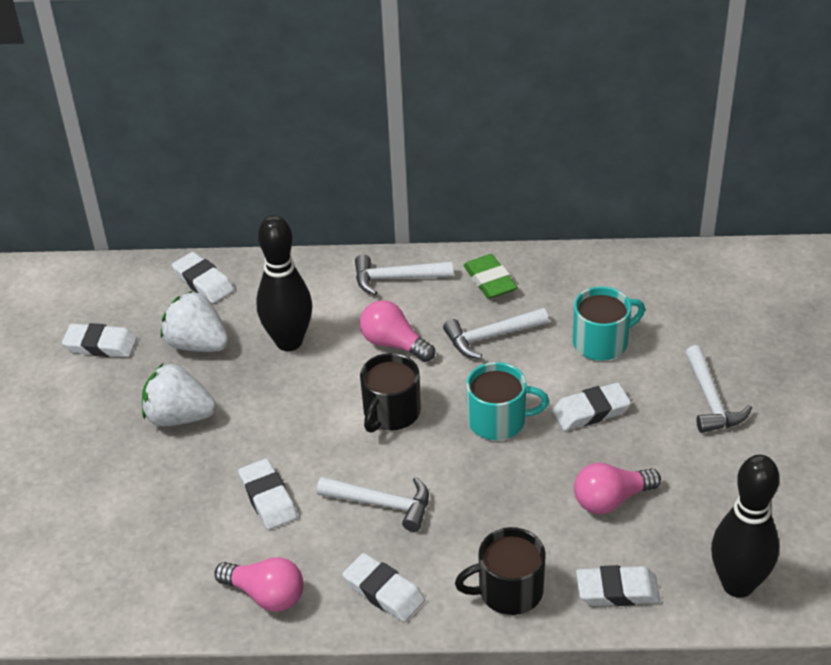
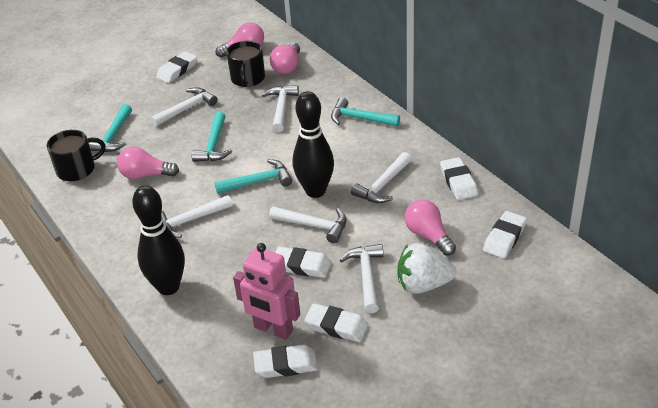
green eraser: 1 -> 0
pink light bulb: 3 -> 4
pink robot: 0 -> 1
turquoise hammer: 0 -> 4
turquoise mug: 2 -> 0
white hammer: 4 -> 6
white strawberry: 2 -> 1

